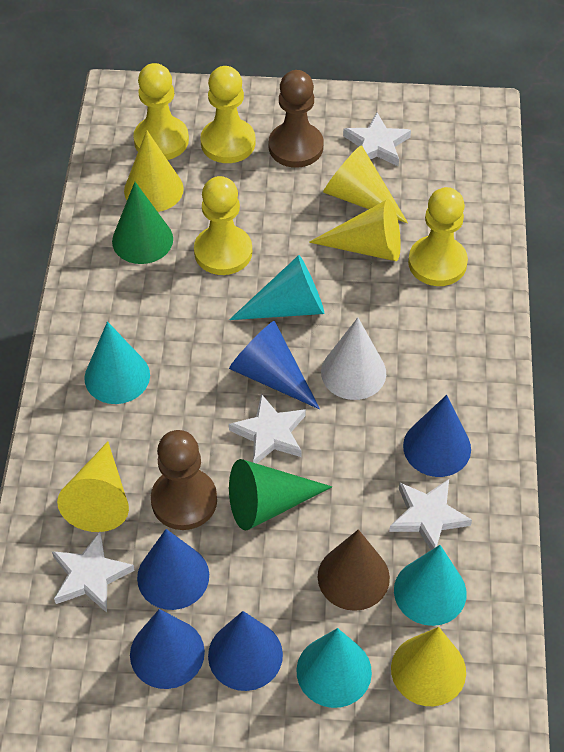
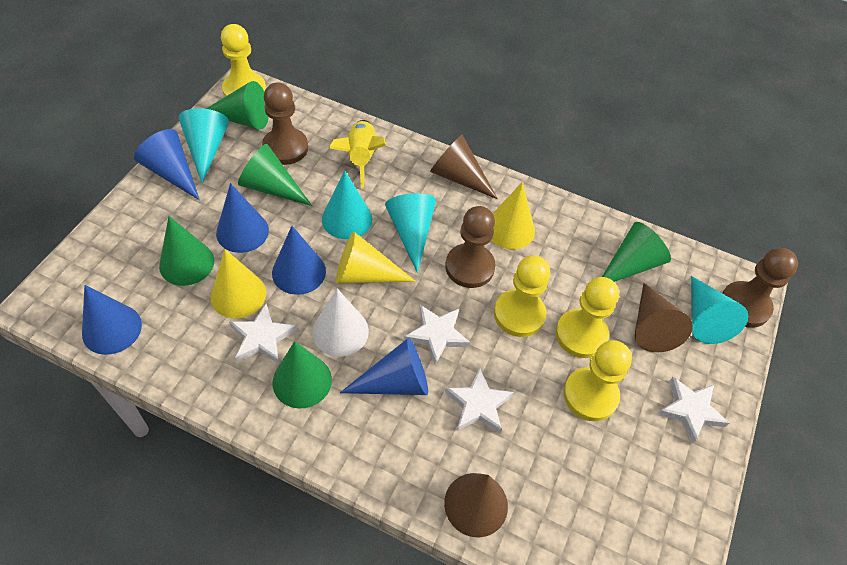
brown cone: 1 -> 3
brown pawn: 2 -> 3
green cone: 2 -> 5
yellow cone: 5 -> 3
yellow rocket: 0 -> 1

